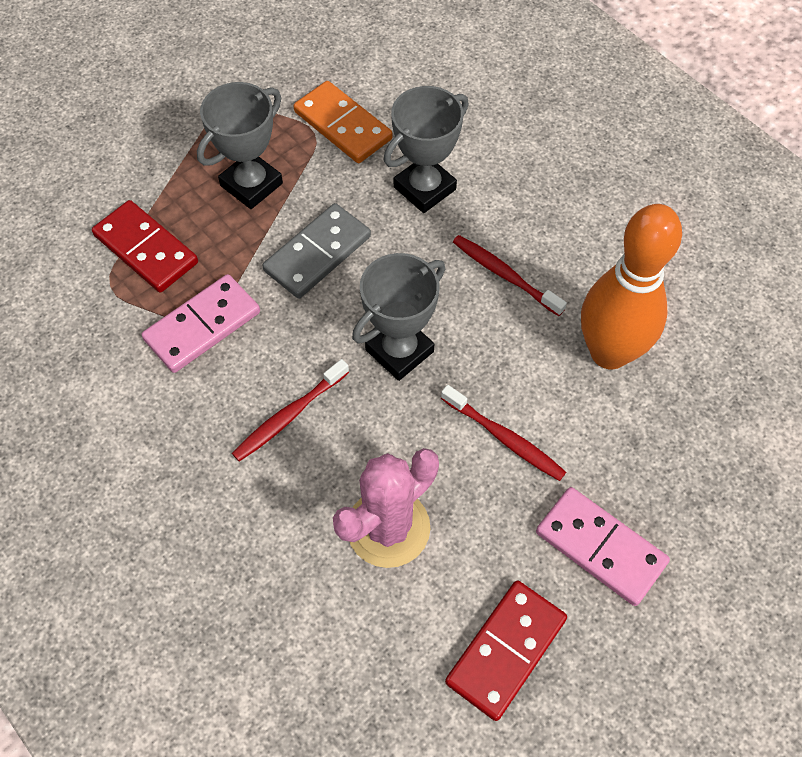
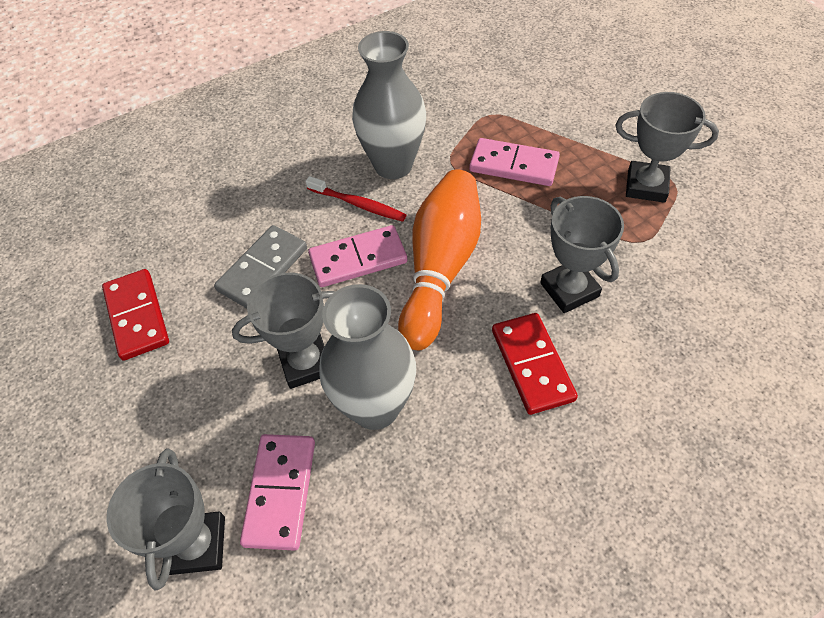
grey trophy: 3 -> 4
grey vase: 0 -> 2
orange domino: 1 -> 0
pink cactus: 1 -> 0
pink domino: 2 -> 3
red toothbrush: 3 -> 1

